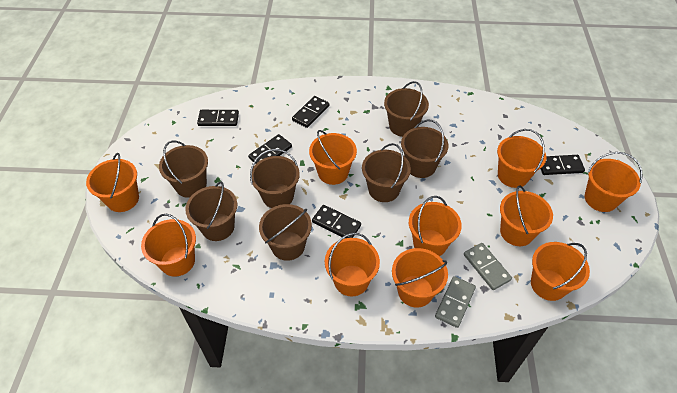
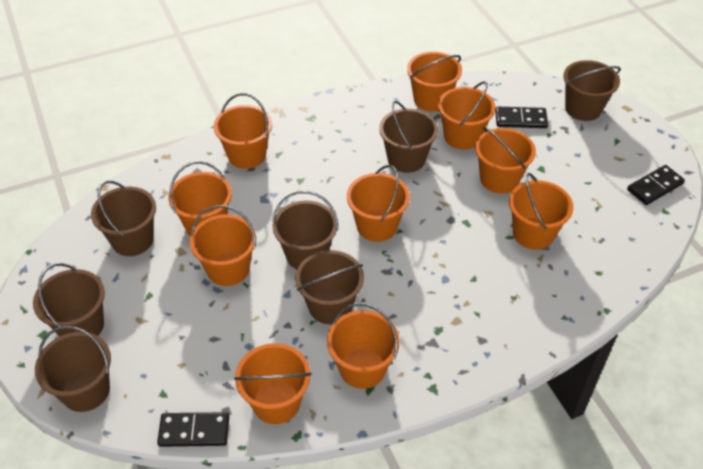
black domino: 5 -> 3
grey domino: 2 -> 0

